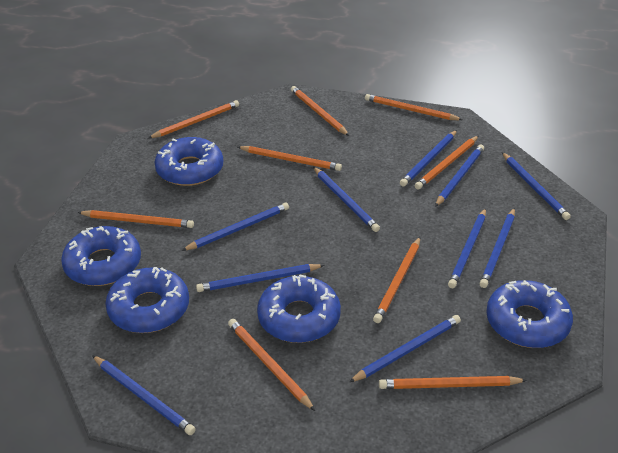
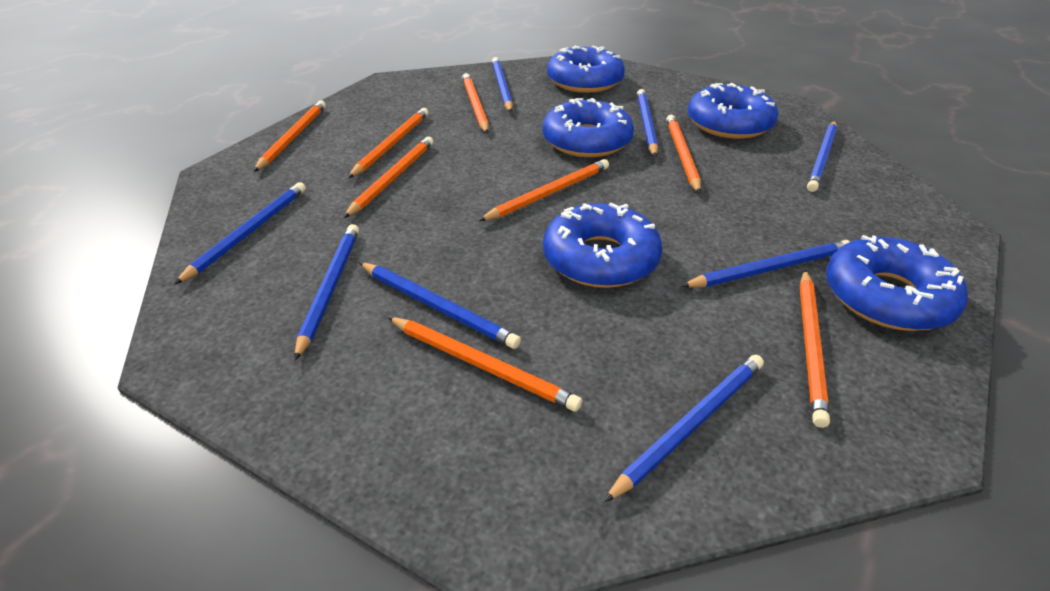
blue pencil: 10 -> 8
orange pencil: 9 -> 8

